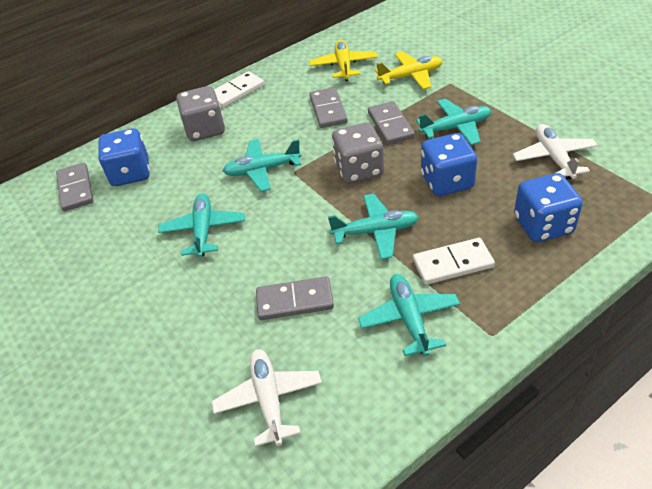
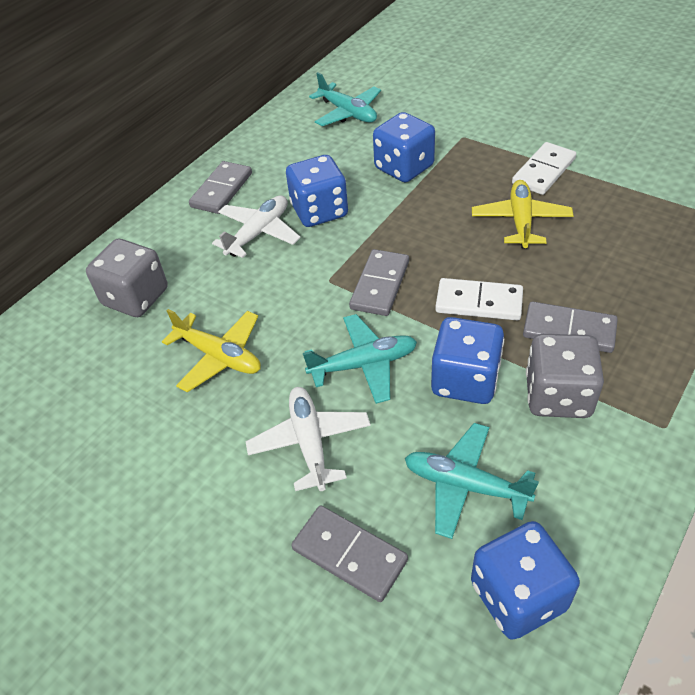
blue dice: 3 -> 4
turquoise plane: 5 -> 3

